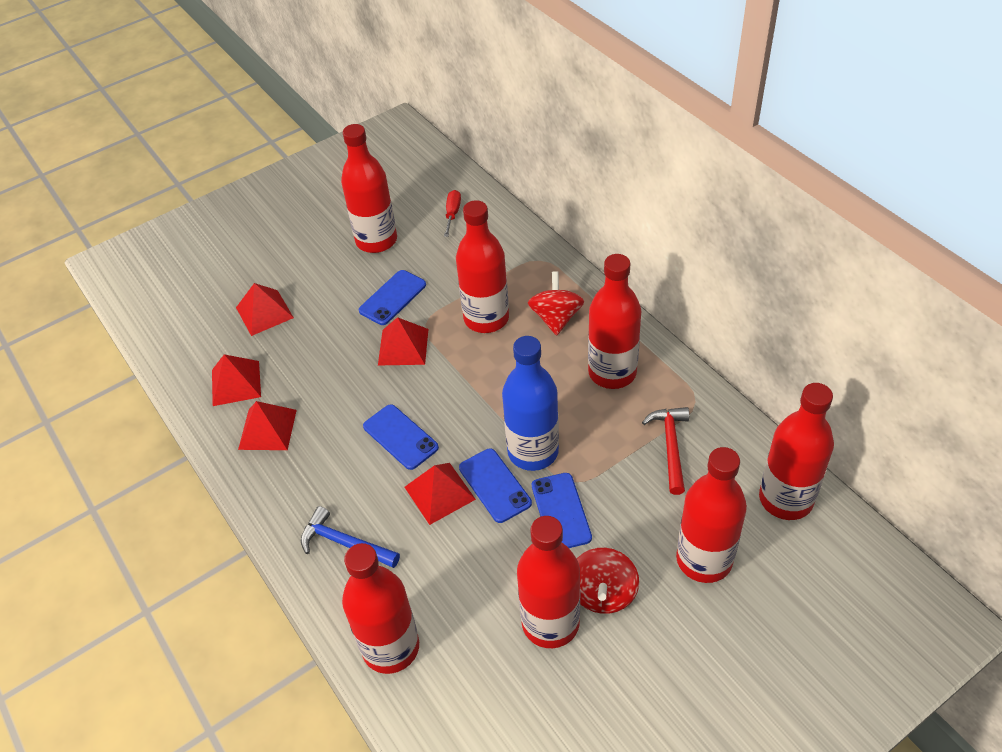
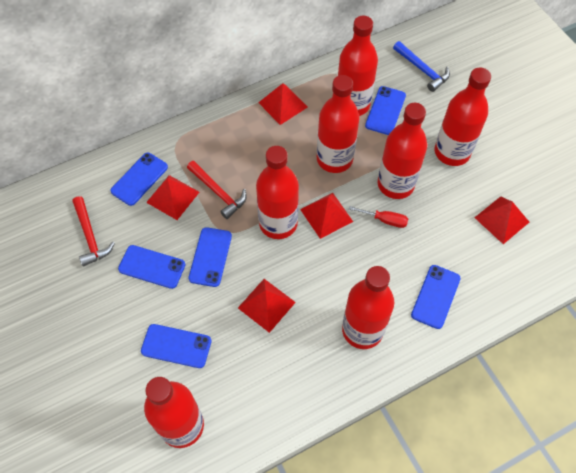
blue bottle: 1 -> 0
blue phone: 4 -> 6
red hammer: 1 -> 2
red spinning top: 2 -> 0

